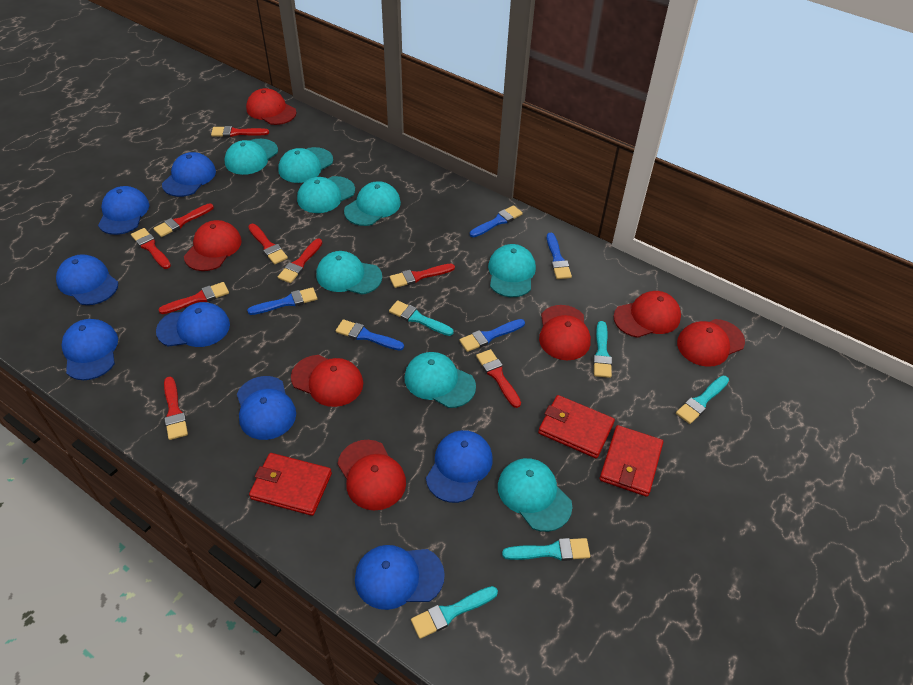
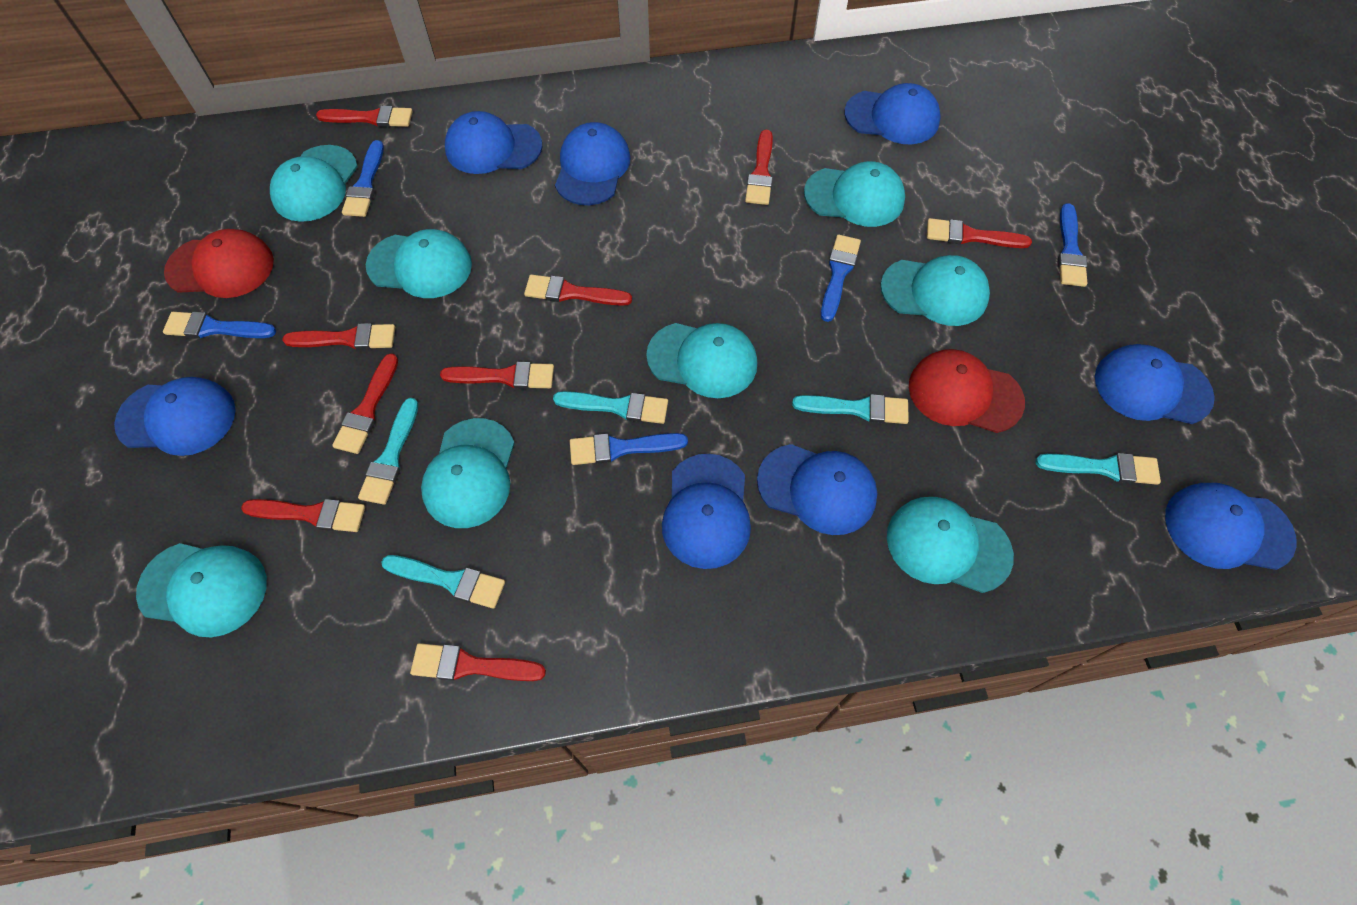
red cap: 7 -> 2
red wallet: 3 -> 0

